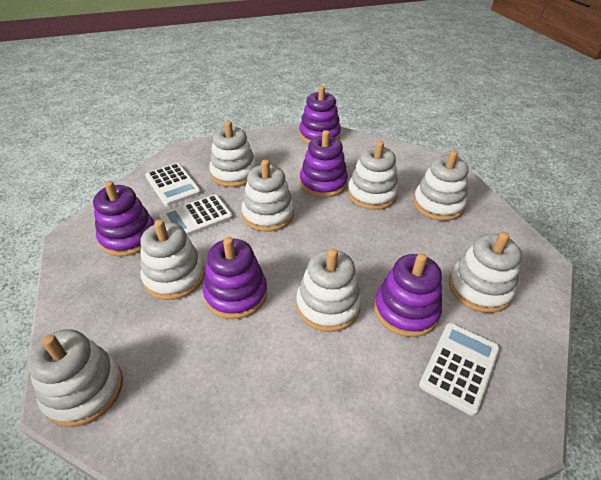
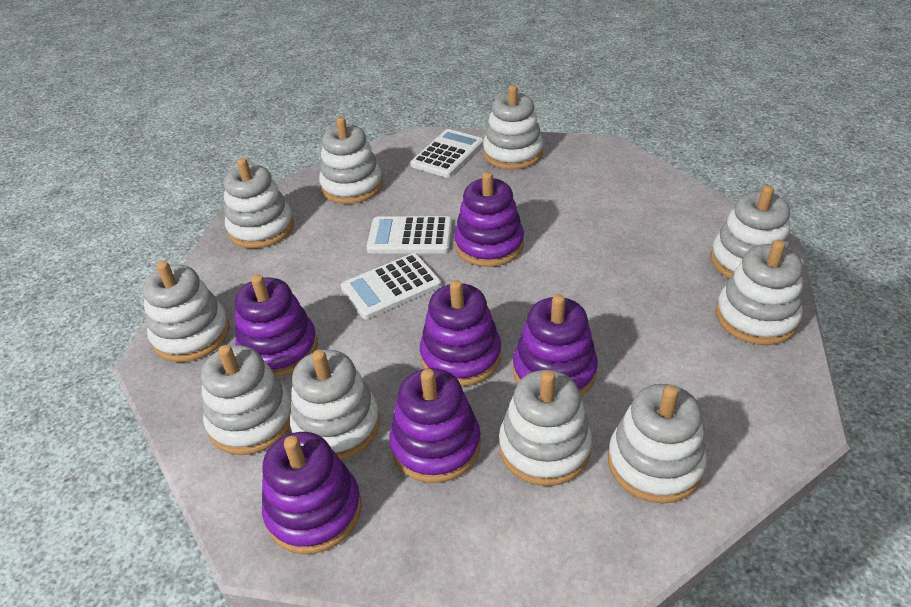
purple stacking toy: 5 -> 6
white stacking toy: 8 -> 10

